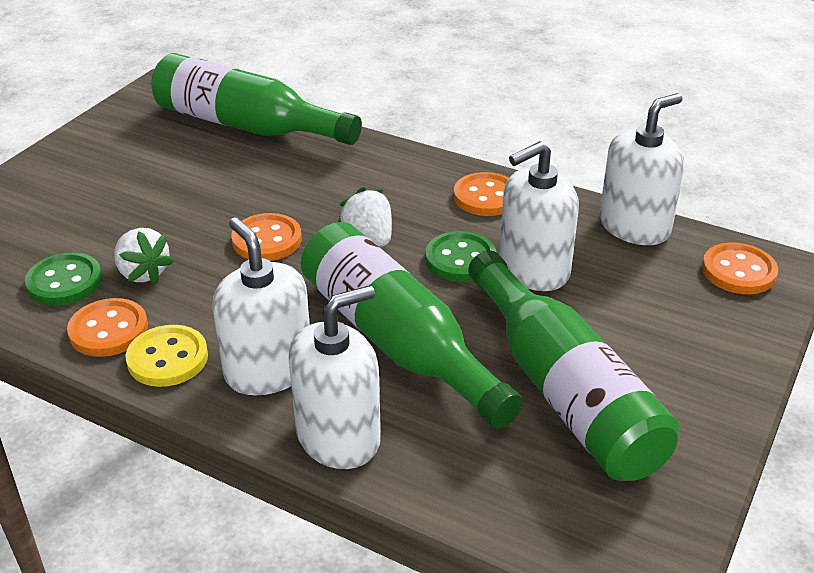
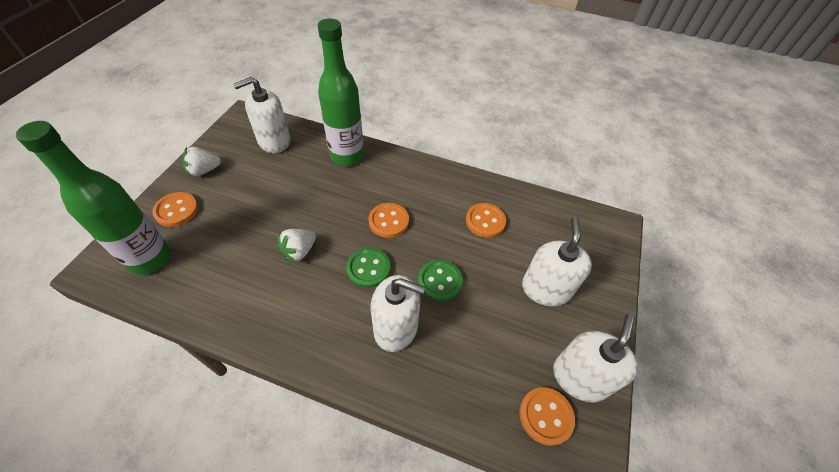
green bottle: 3 -> 2
yellow button: 1 -> 0

